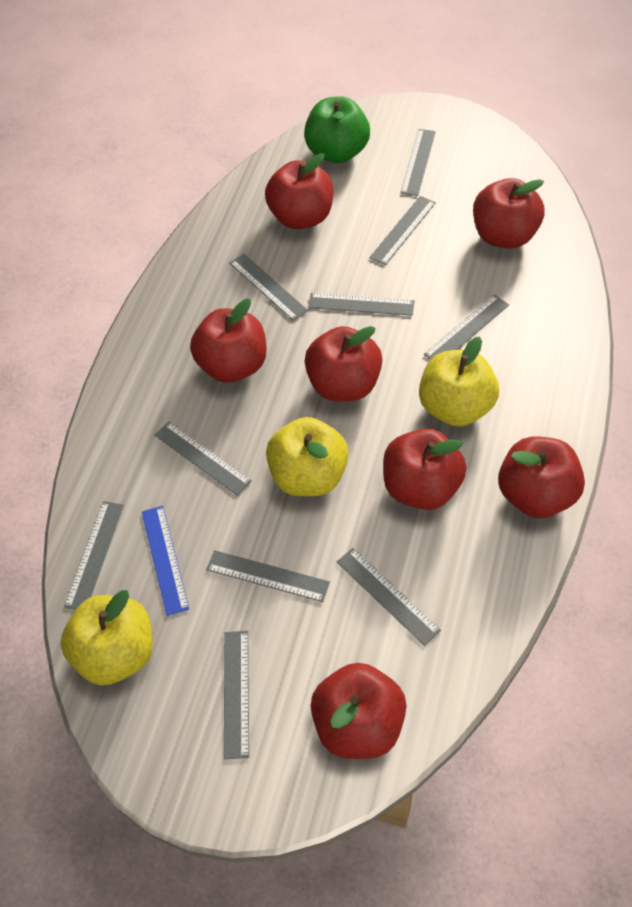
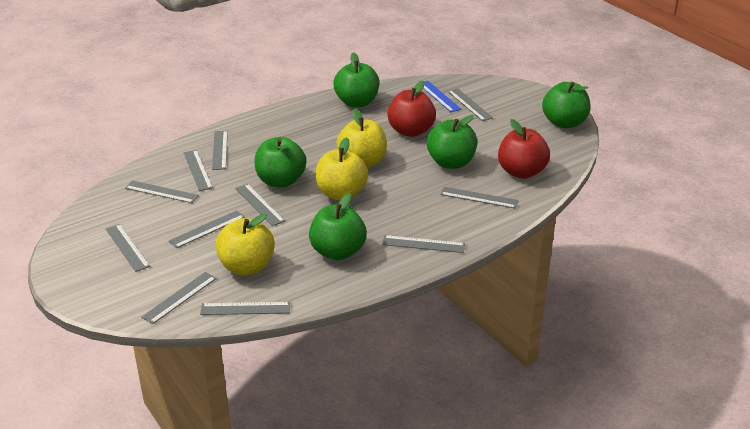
green apple: 1 -> 5
grey ruler: 10 -> 11
red apple: 7 -> 2

